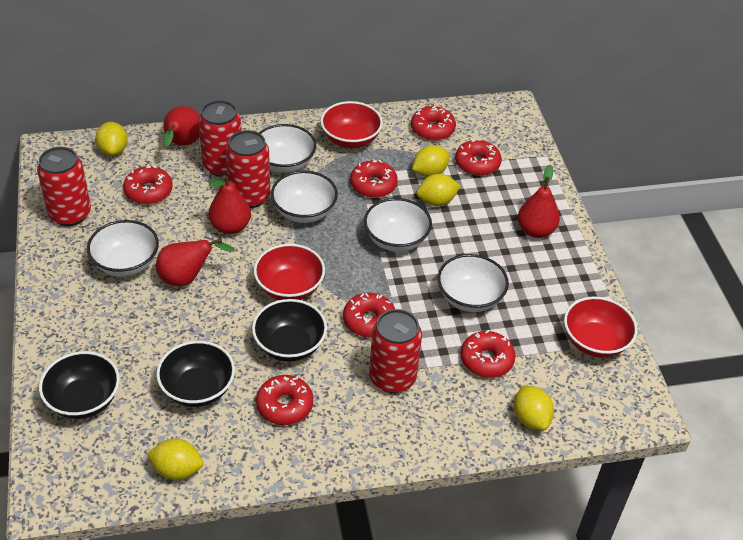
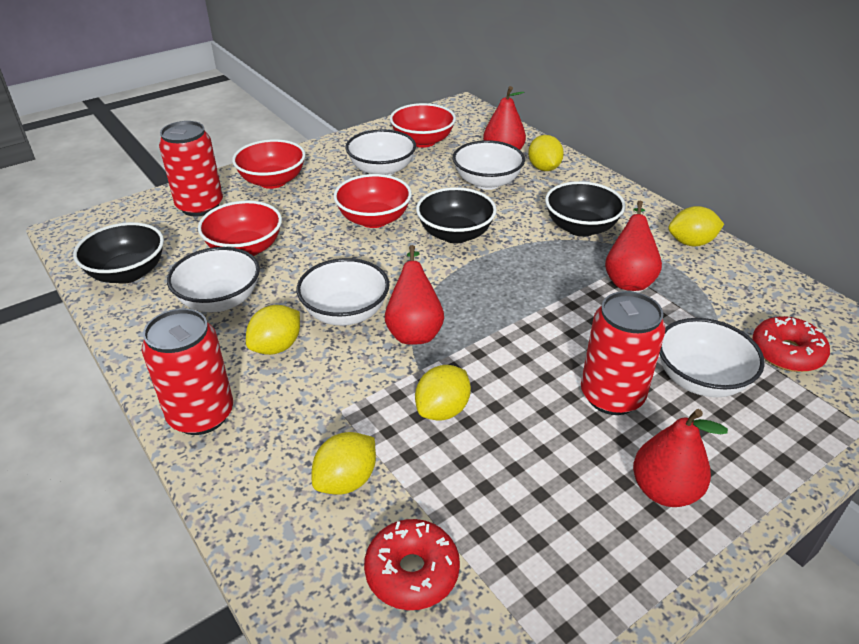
red bowl: 3 -> 4
red can: 4 -> 3
red donut: 7 -> 2

